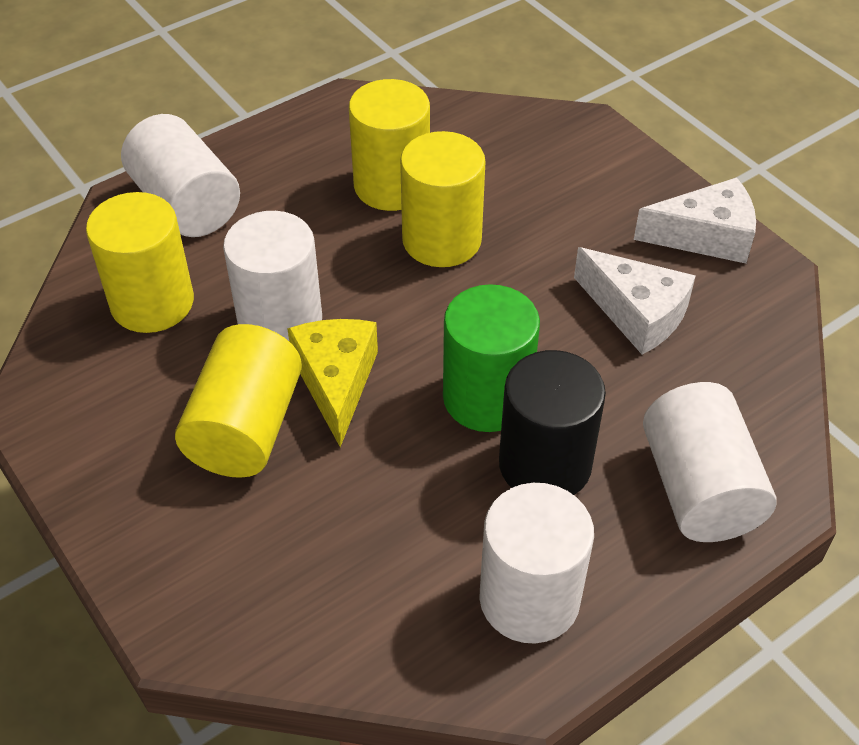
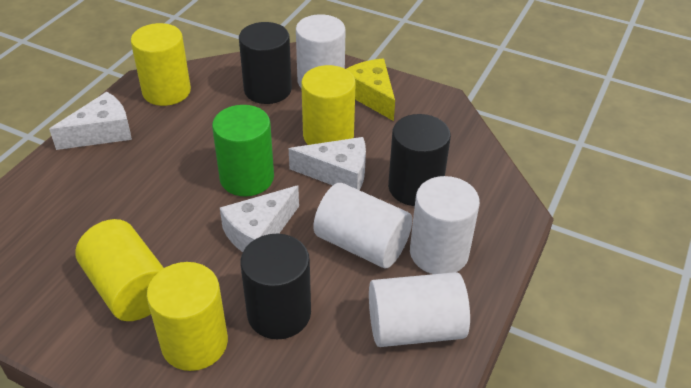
black cylinder: 1 -> 3
white cheese: 2 -> 3

